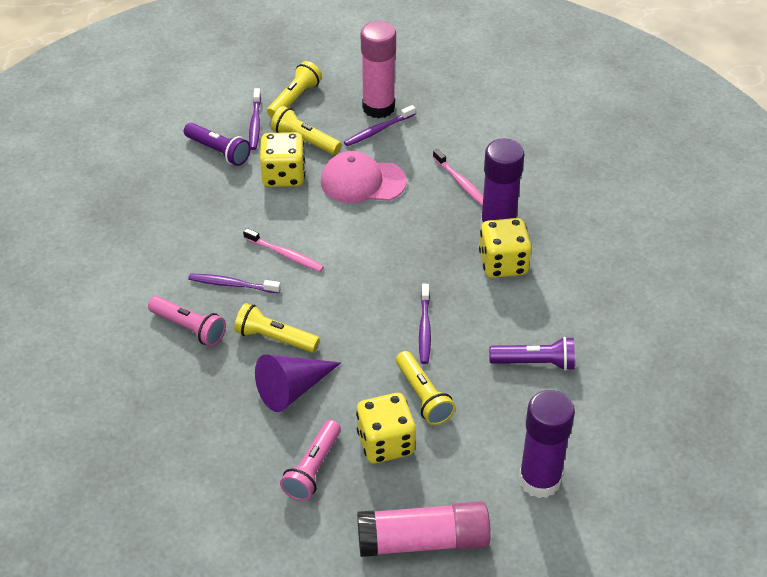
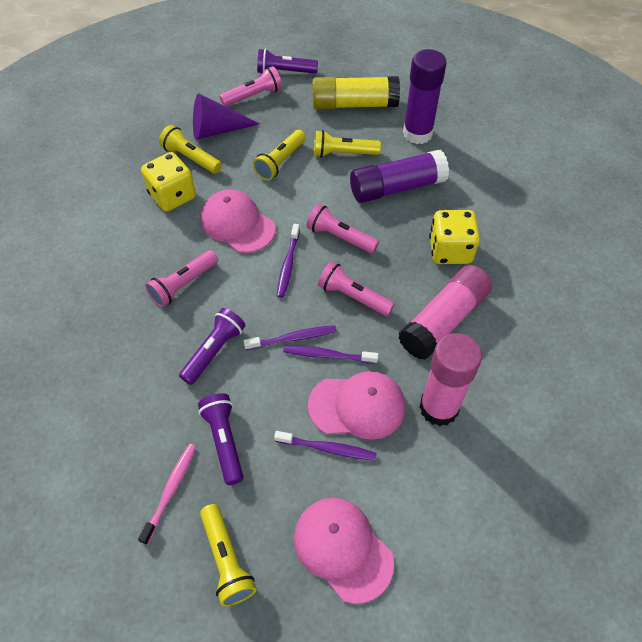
pink cap: 1 -> 3
pink flashlight: 2 -> 4
pink toothbrush: 2 -> 1
purple flashlight: 2 -> 3
yellow dice: 3 -> 2
yellow glue stick: 0 -> 1

